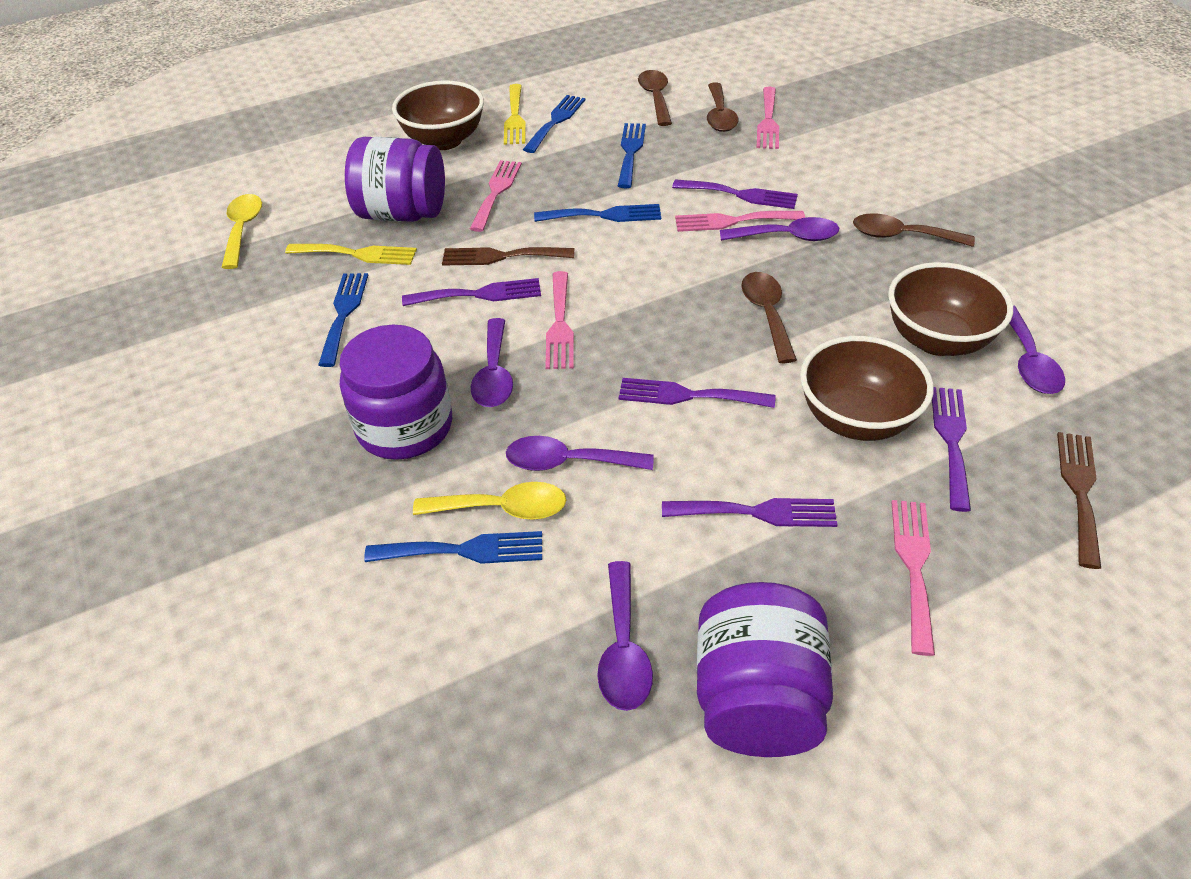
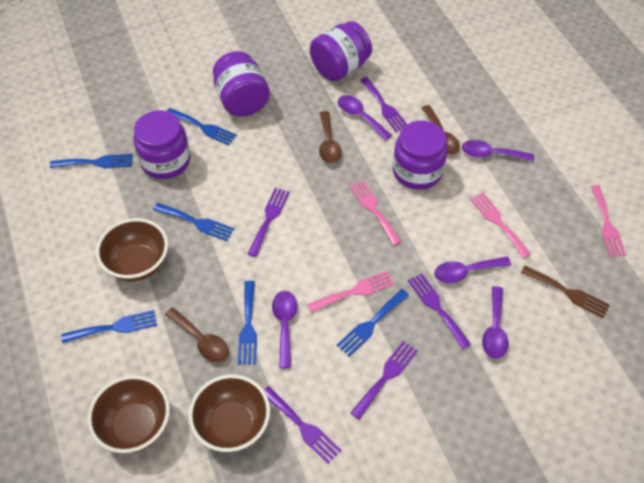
blue fork: 5 -> 6
brown fork: 2 -> 1
brown spoon: 4 -> 3
pink fork: 5 -> 4
purple jar: 3 -> 4
yellow fork: 2 -> 0
yellow spoon: 2 -> 0

